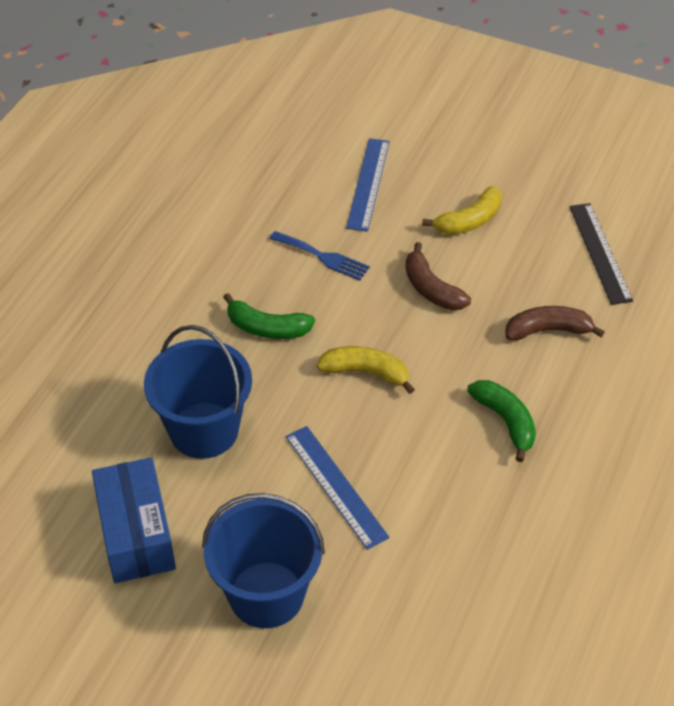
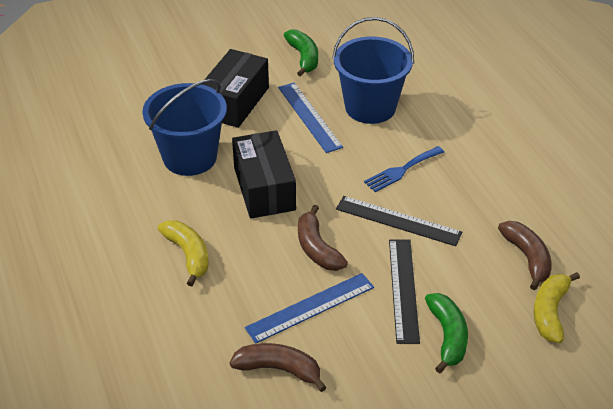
black box: 0 -> 2
black ruler: 1 -> 2
blue box: 1 -> 0
brown banana: 2 -> 3

